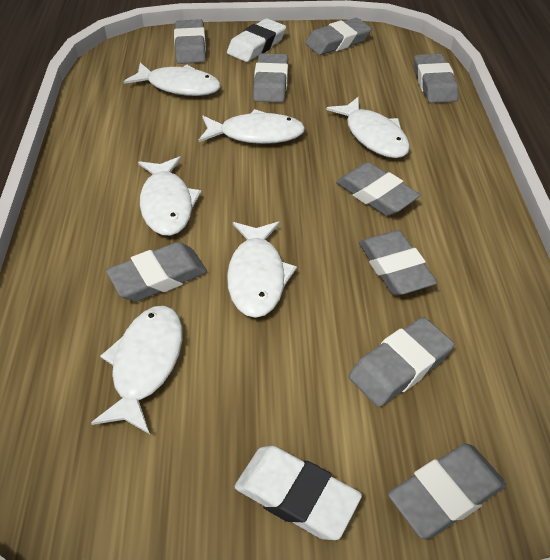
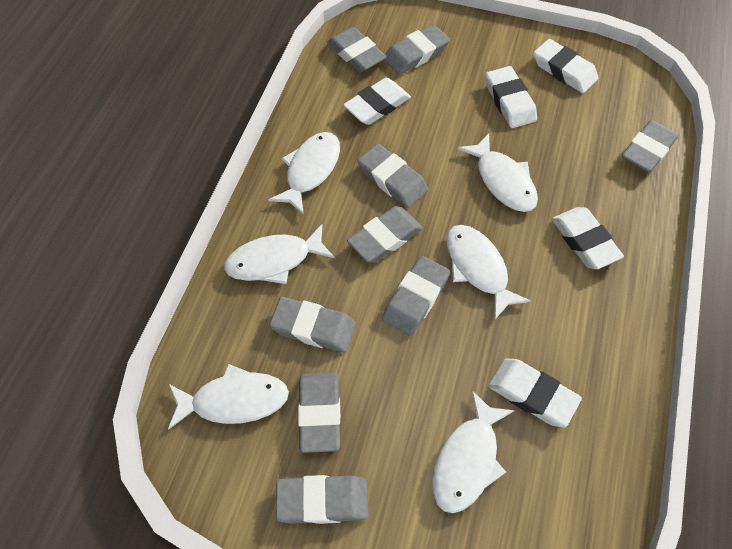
white eraser: 2 -> 5

